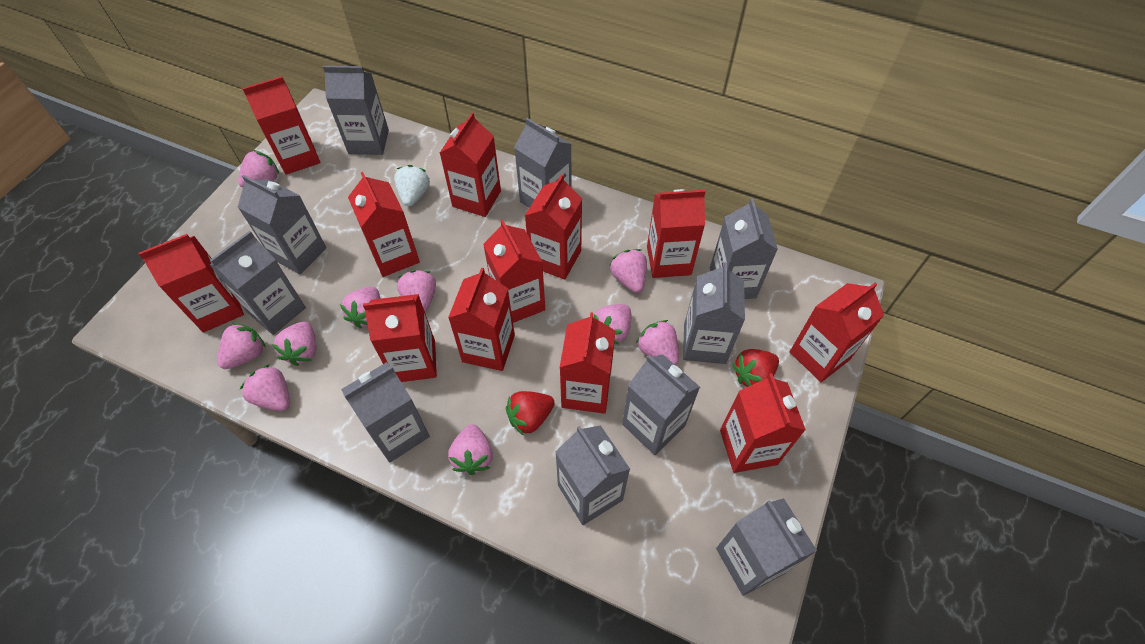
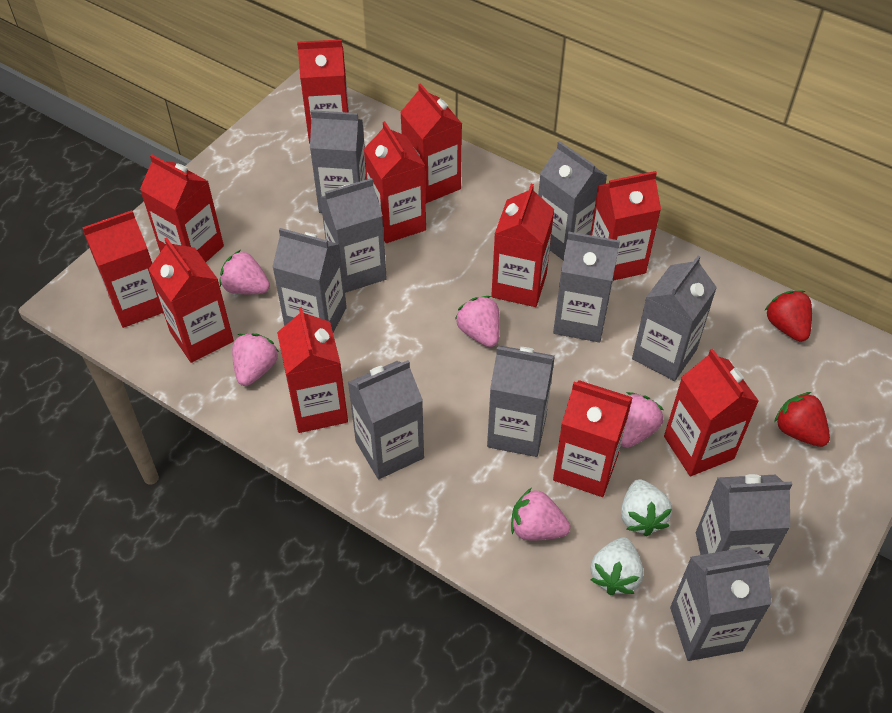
pink strawberry: 10 -> 5
red carton: 12 -> 11
white strawberry: 1 -> 2

